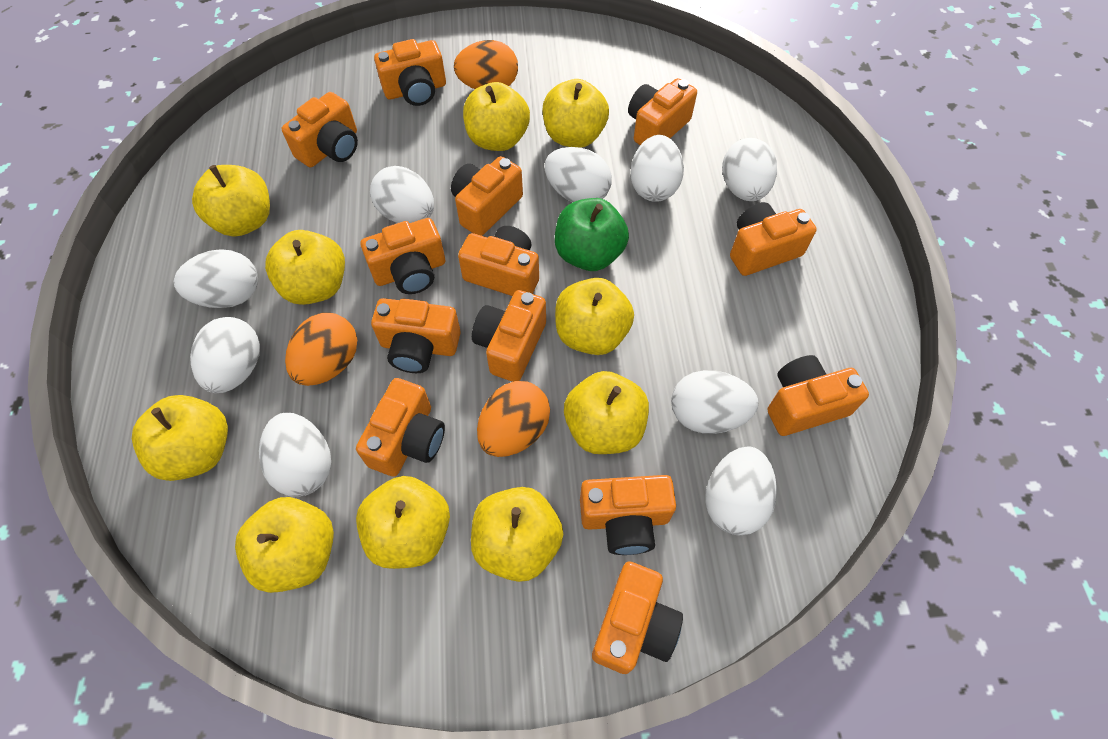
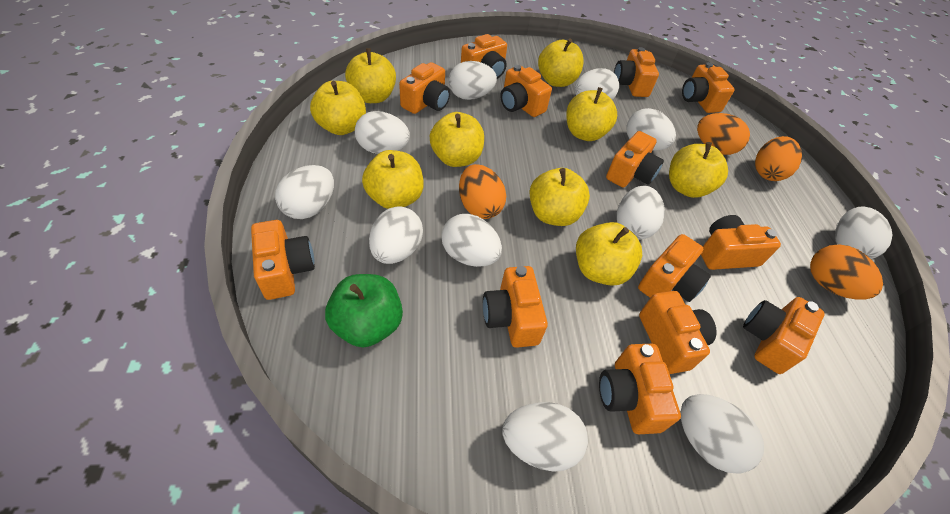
orange egg: 3 -> 4
white egg: 9 -> 11
yellow apple: 10 -> 9

